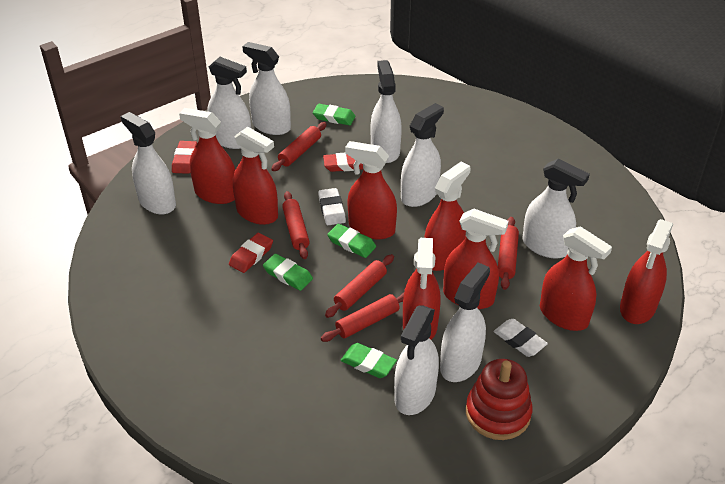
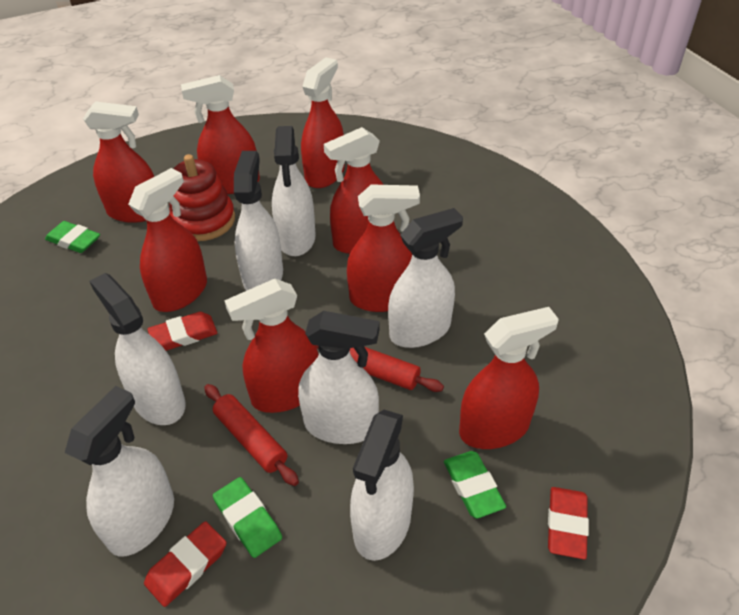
green eraser: 4 -> 3
red rolling pin: 5 -> 2
white eraser: 2 -> 0
white spray bottle: 8 -> 7

